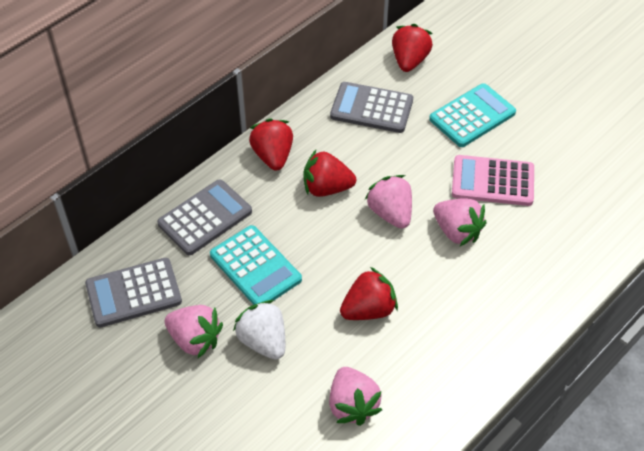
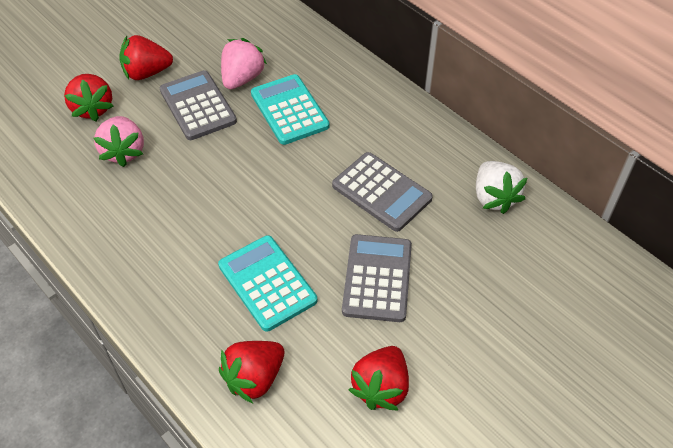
pink calculator: 1 -> 0
pink strawberry: 4 -> 2

